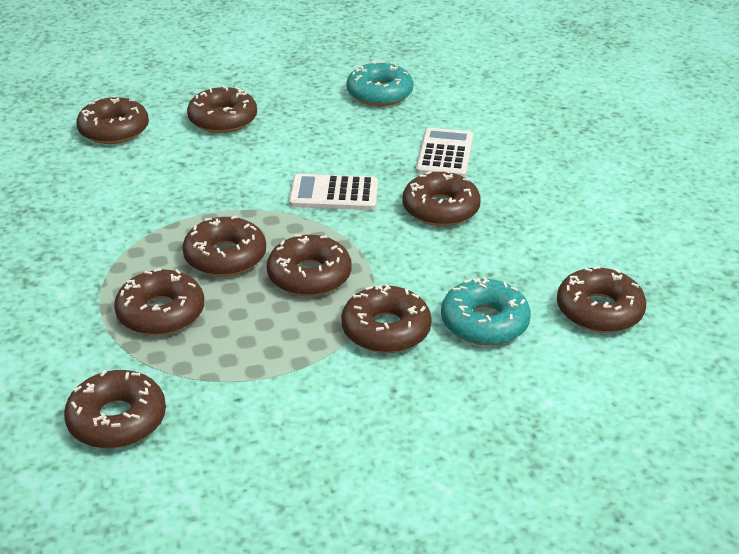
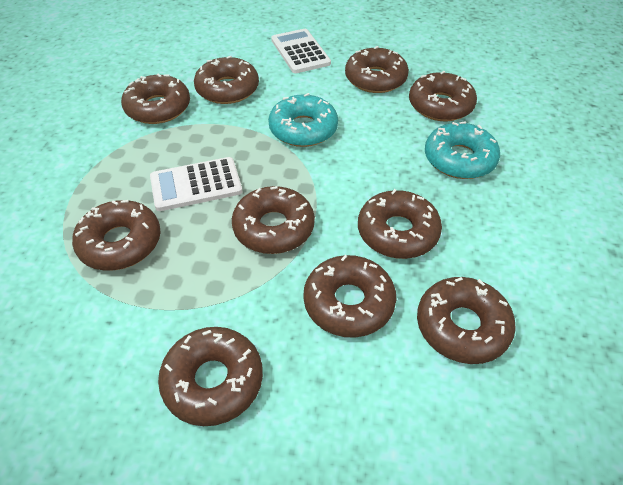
brown donut: 9 -> 10

